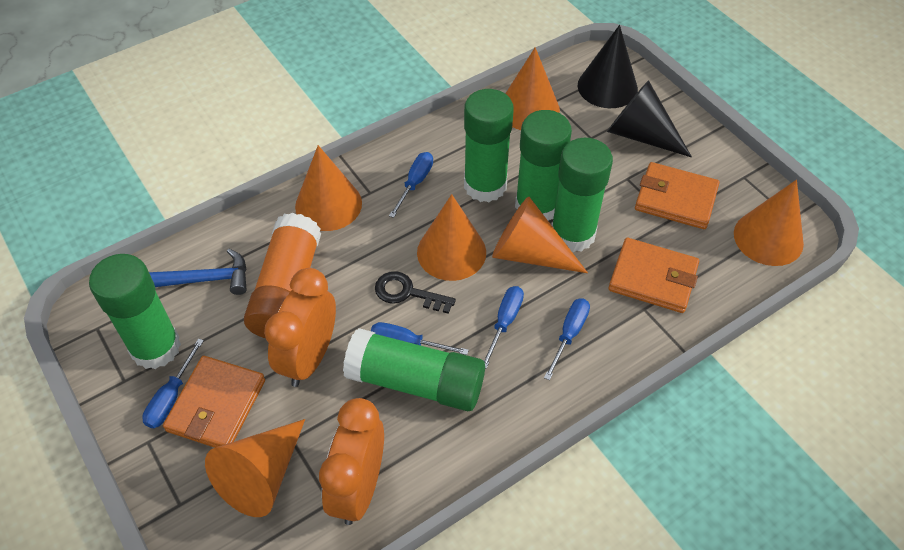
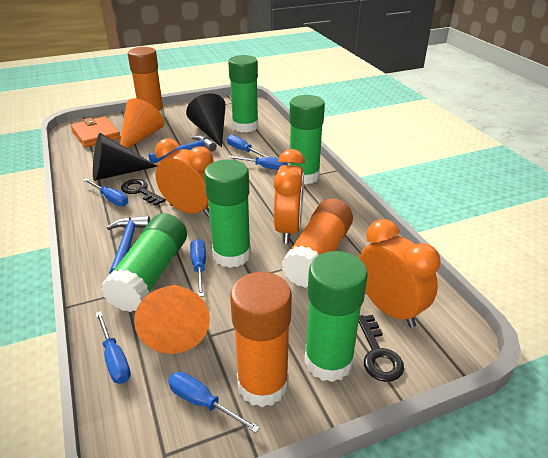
black key: 1 -> 2
blue hammer: 1 -> 2
blue screwdriver: 5 -> 6
orange clock: 2 -> 3
orange cone: 6 -> 2
orange glue stick: 1 -> 3
orange wallet: 3 -> 1

